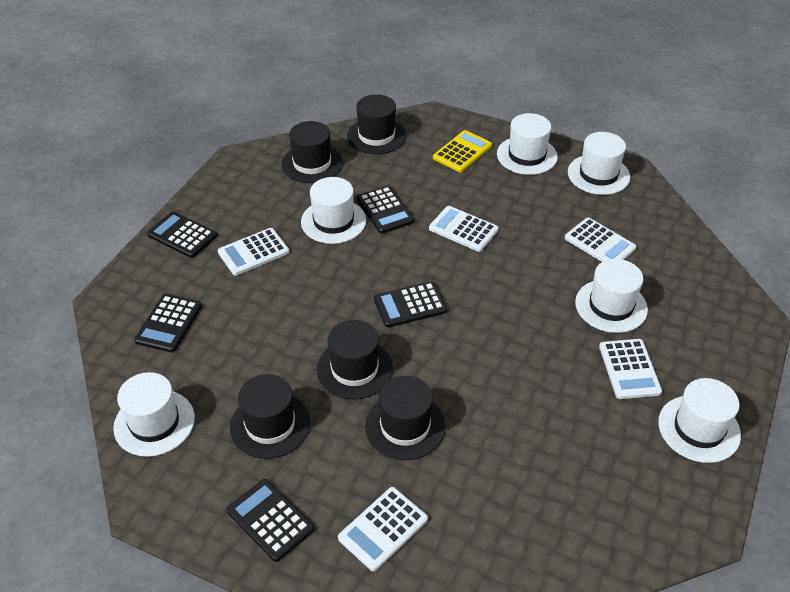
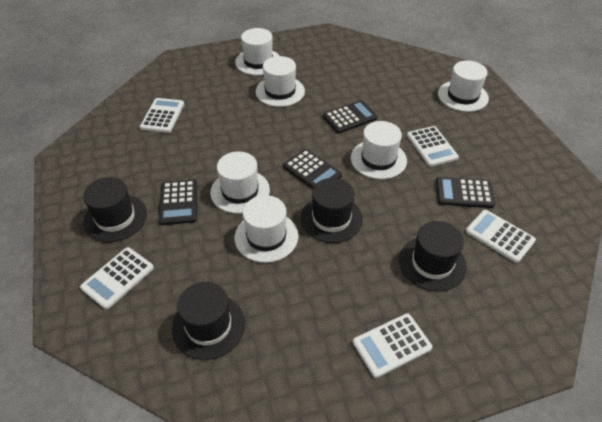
black calculator: 5 -> 4
black hat: 5 -> 4
yellow calculator: 1 -> 0

